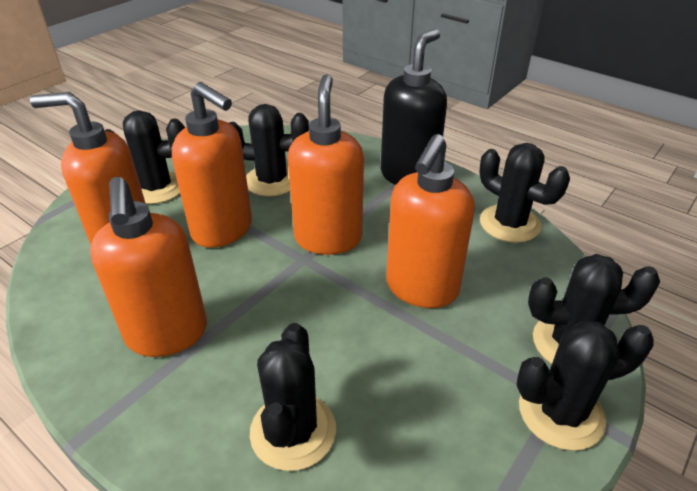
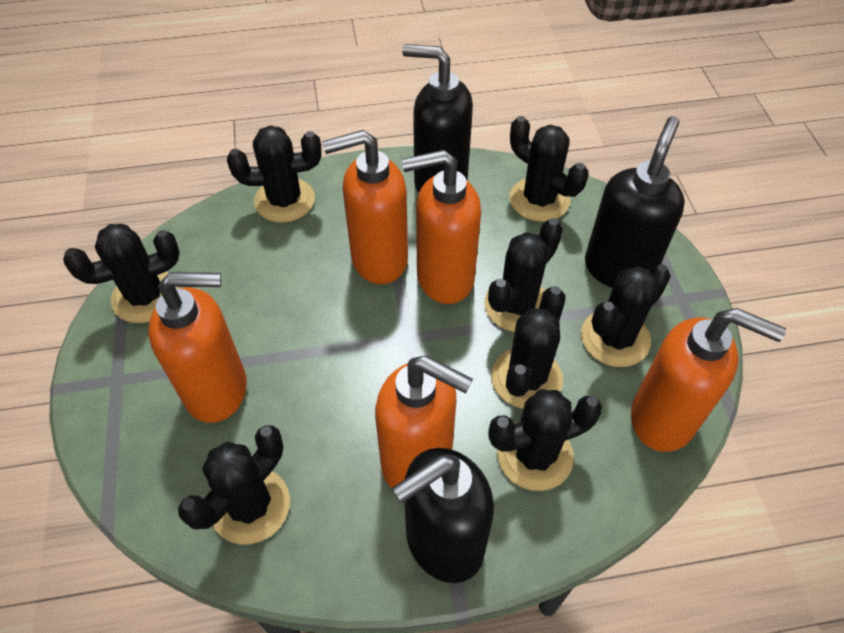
black cactus: 6 -> 8
black soap dispenser: 1 -> 3

